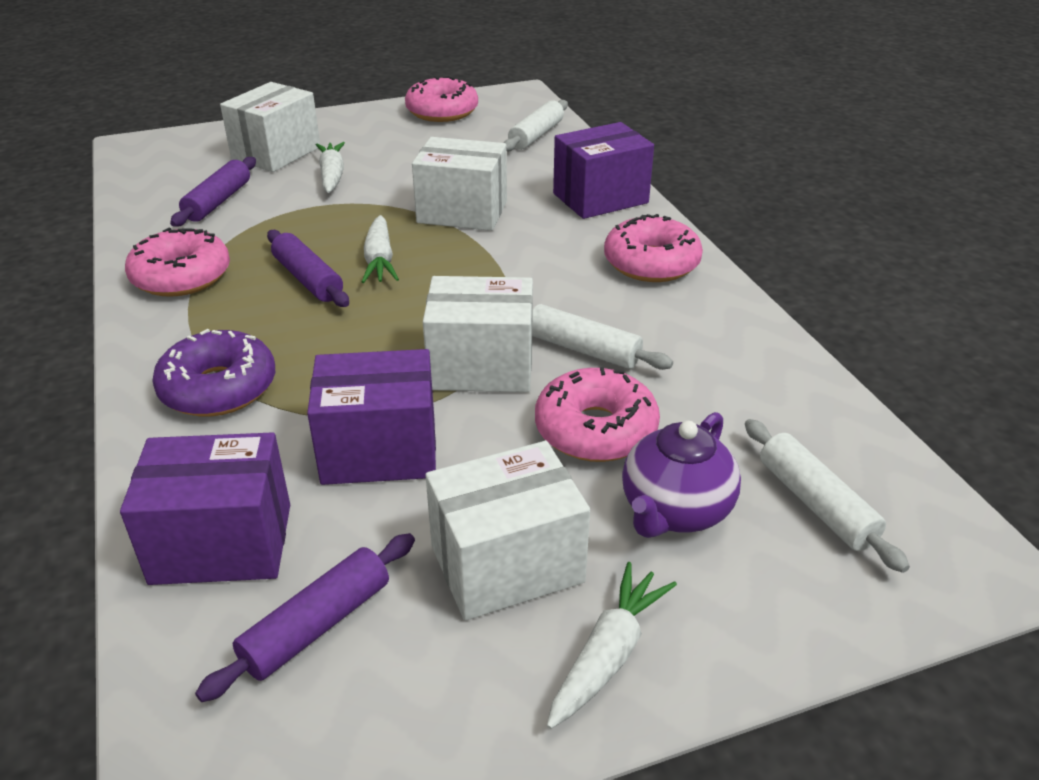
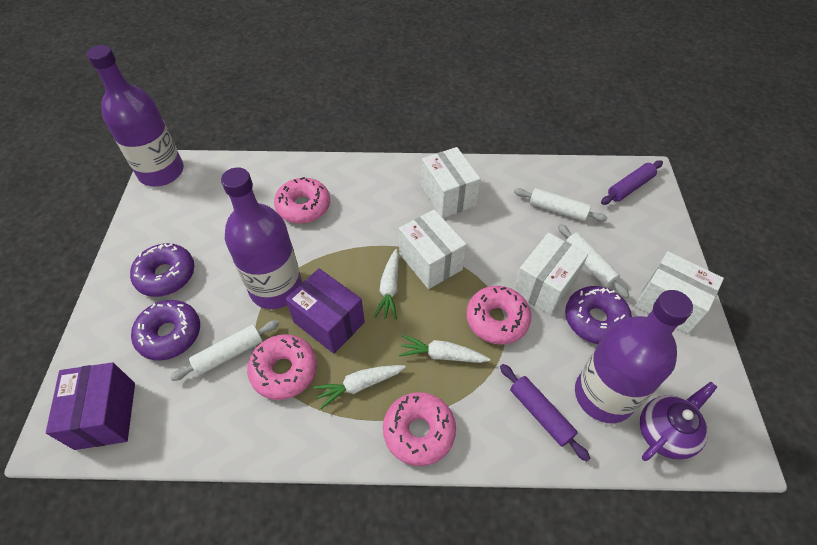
purple bottle: 0 -> 3
purple box: 3 -> 2
purple donut: 1 -> 3
purple rolling pin: 3 -> 2

